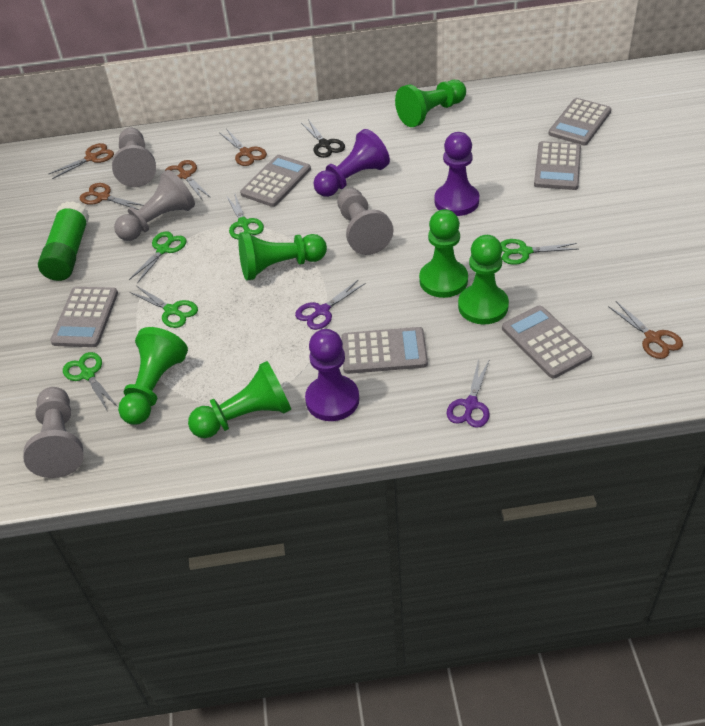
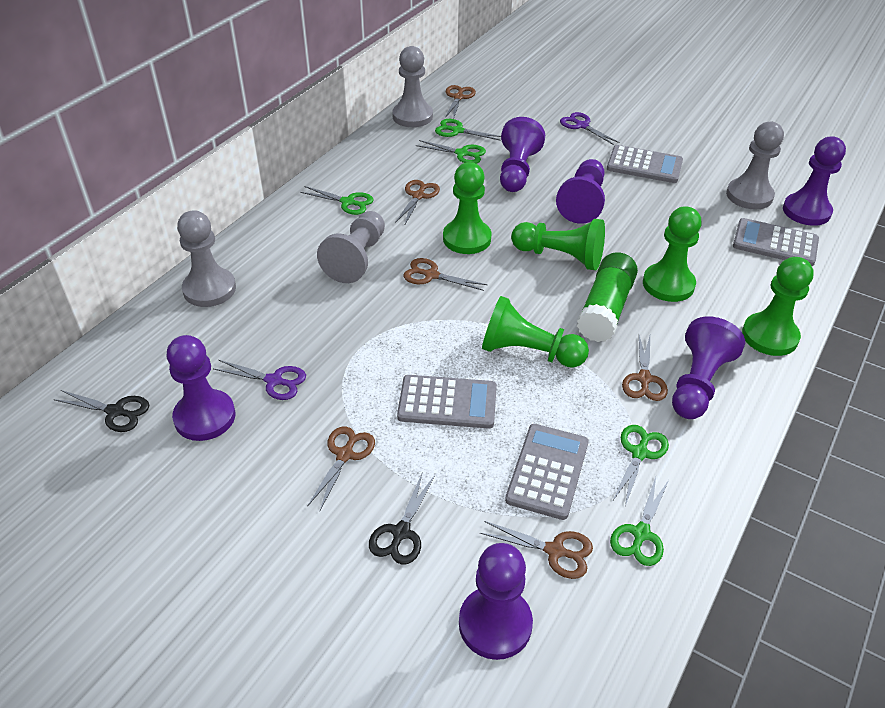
black scissors: 1 -> 2
brown scissors: 5 -> 6
green pawn: 6 -> 5
grey calculator: 6 -> 4
purple pawn: 3 -> 6

